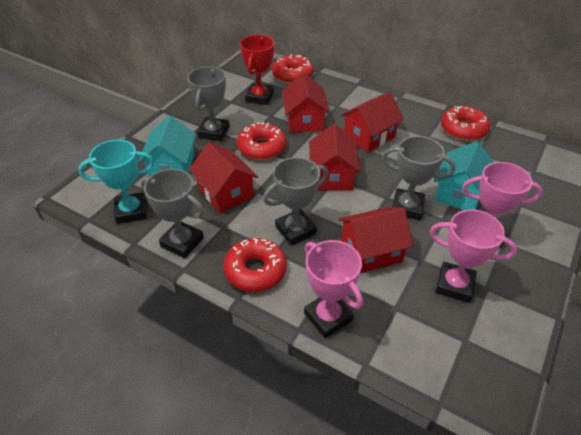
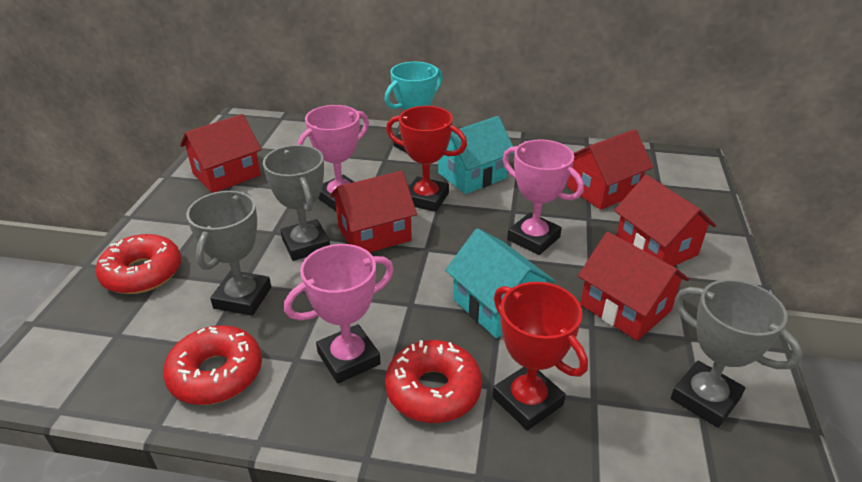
grey trophy: 4 -> 3
red donut: 4 -> 3
red trophy: 1 -> 2

